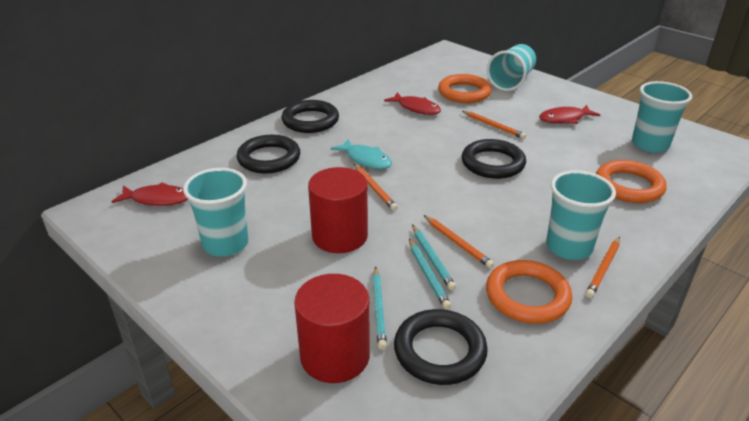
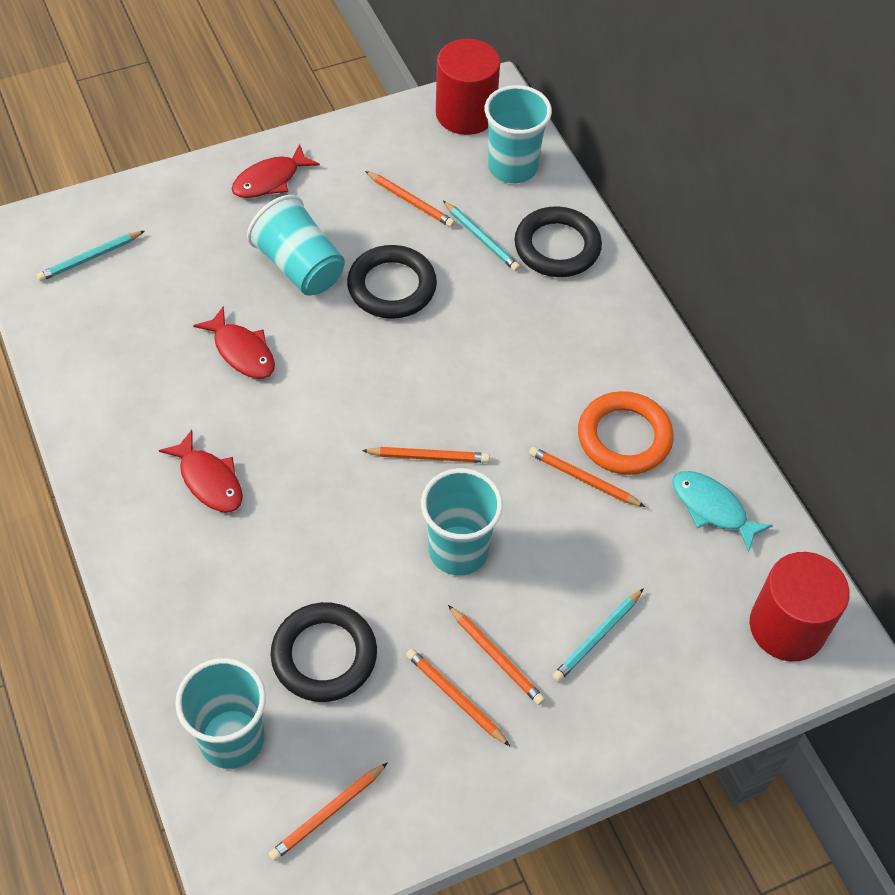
black ring: 4 -> 3
orange pencil: 4 -> 6
orange ring: 3 -> 1

